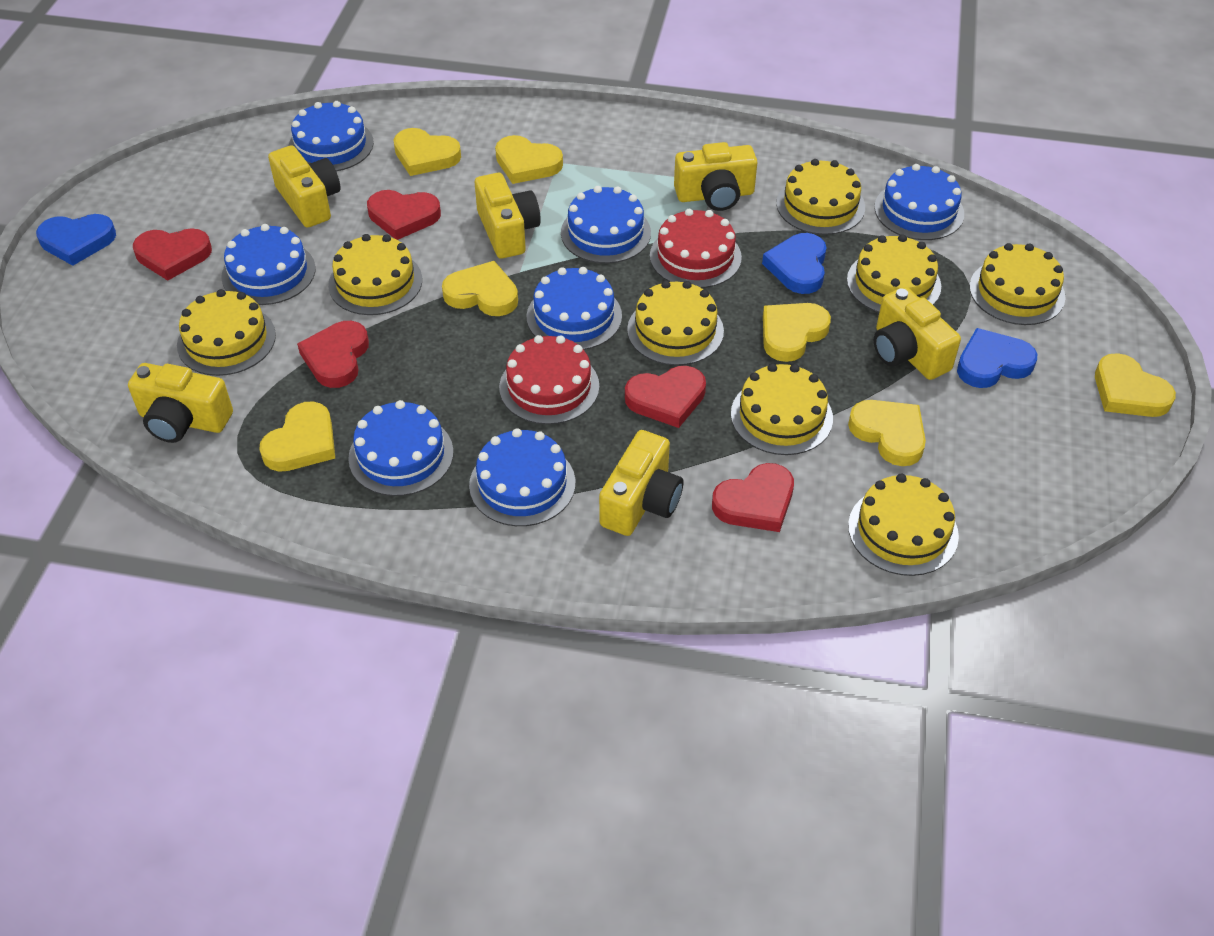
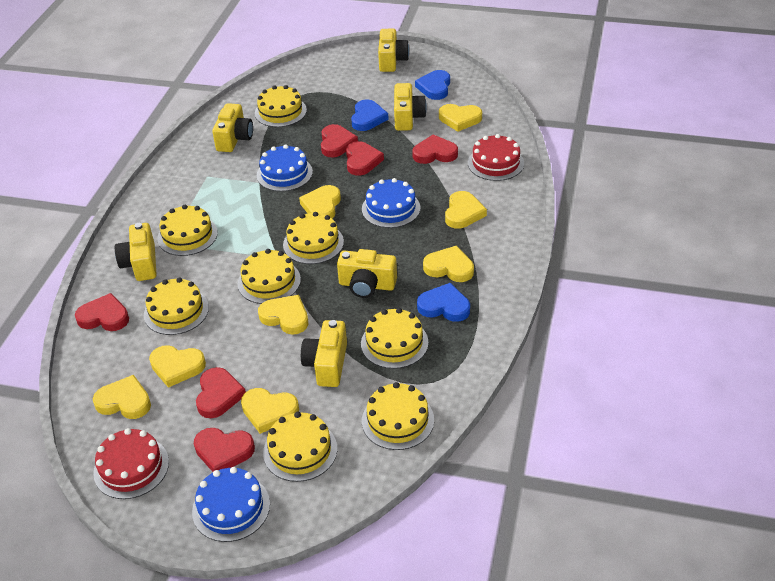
blue cake: 7 -> 3
red heart: 5 -> 6
yellow heart: 7 -> 8

